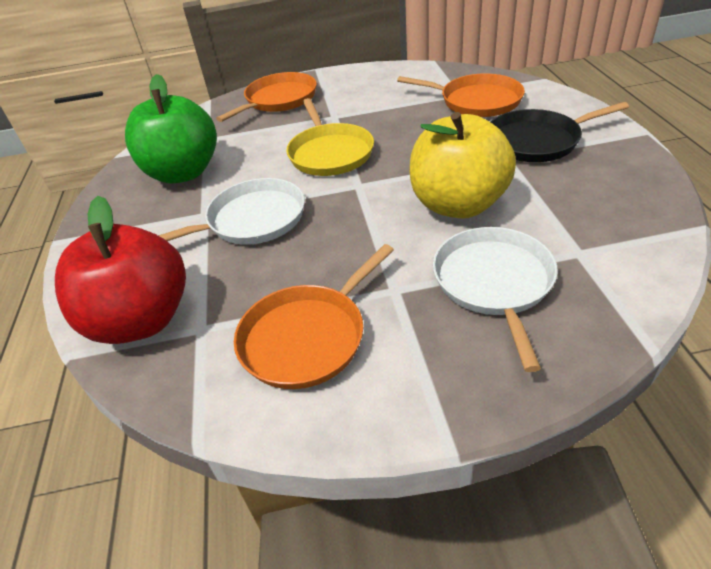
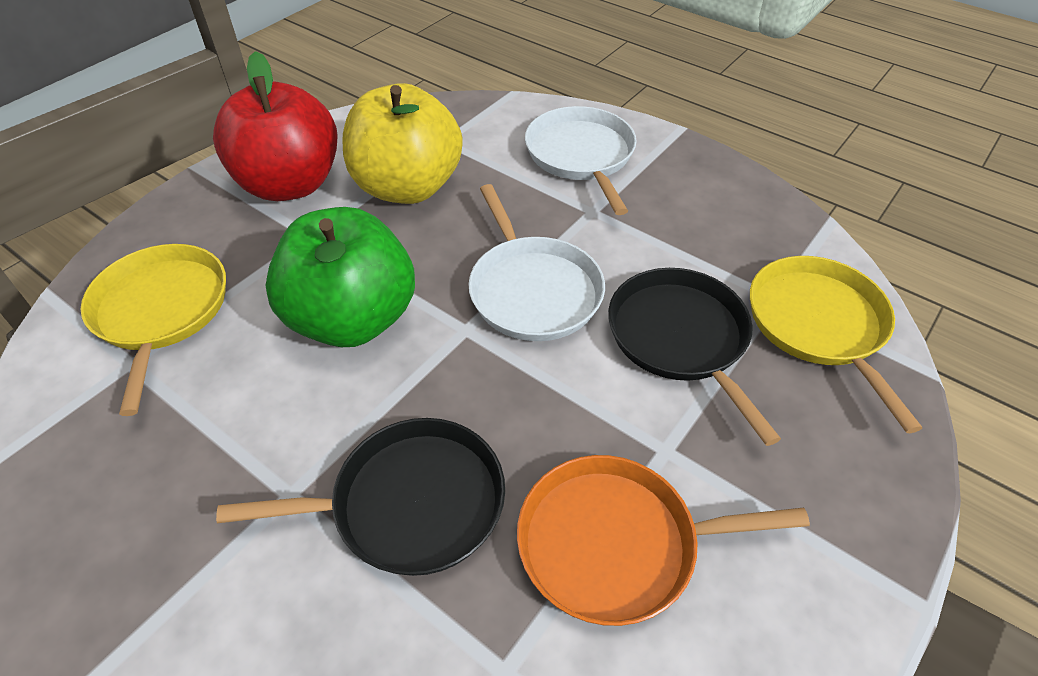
black pan: 1 -> 2
orange pan: 3 -> 1
yellow pan: 1 -> 2

